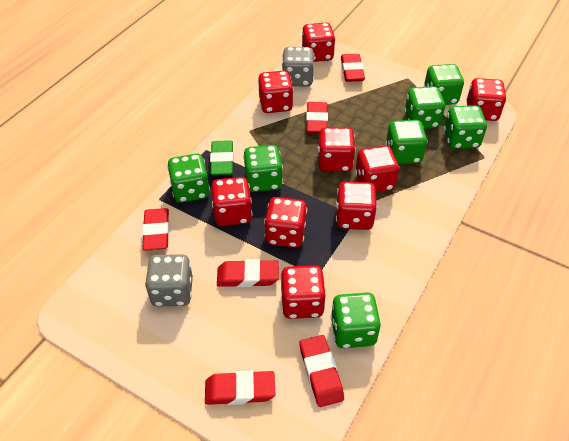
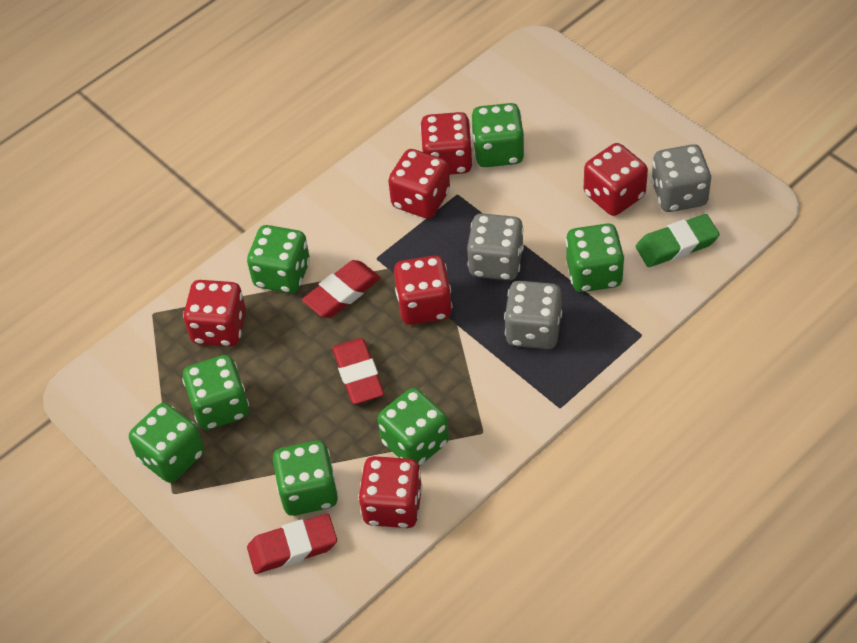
grey dice: 2 -> 3
red dice: 9 -> 6
red eraser: 6 -> 3

